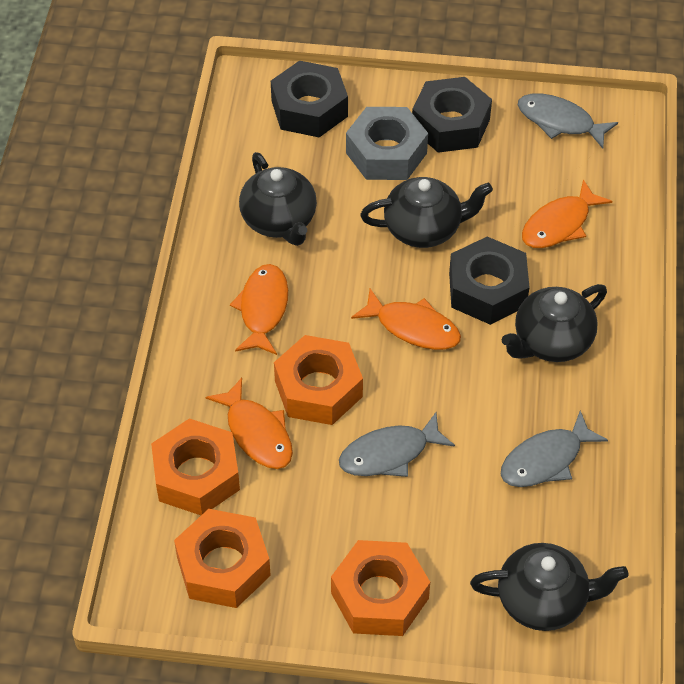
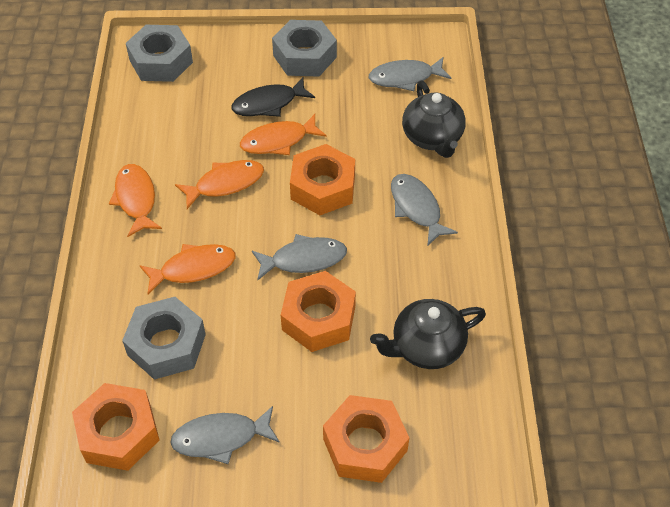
black fish: 0 -> 1
black nut: 3 -> 0
black teapot: 4 -> 2
grey fish: 3 -> 4
grey nut: 1 -> 3

